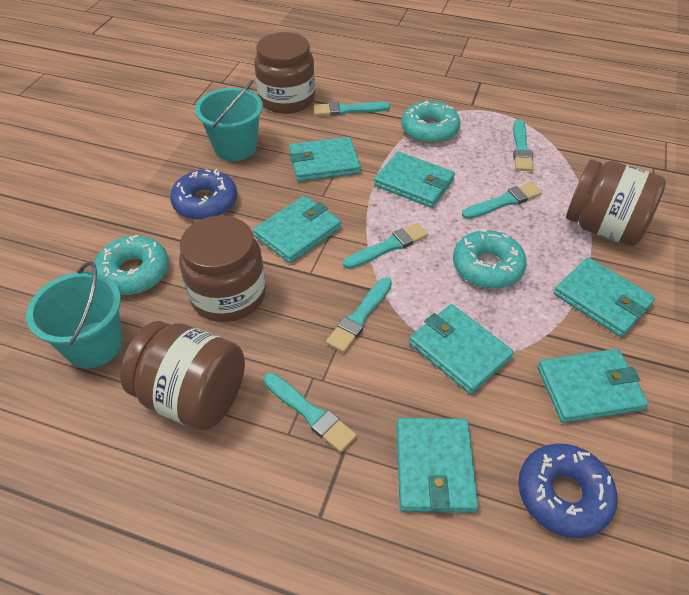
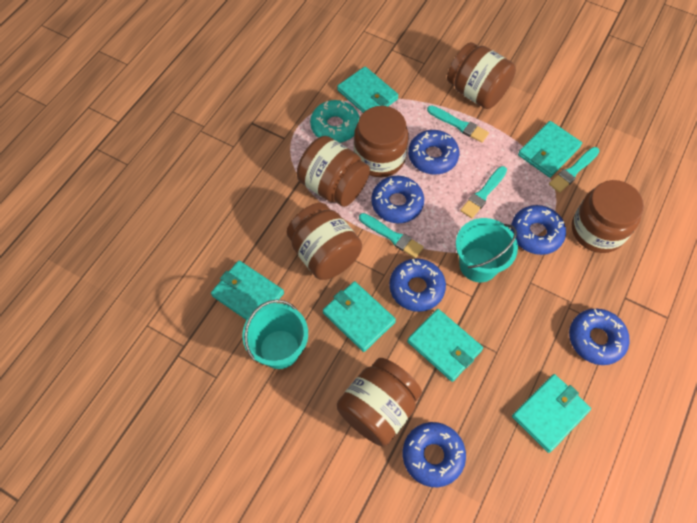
blue donut: 2 -> 6
brown jar: 4 -> 6
turquoise brush: 6 -> 4
turquoise donut: 3 -> 1
turquoise wallet: 7 -> 6

